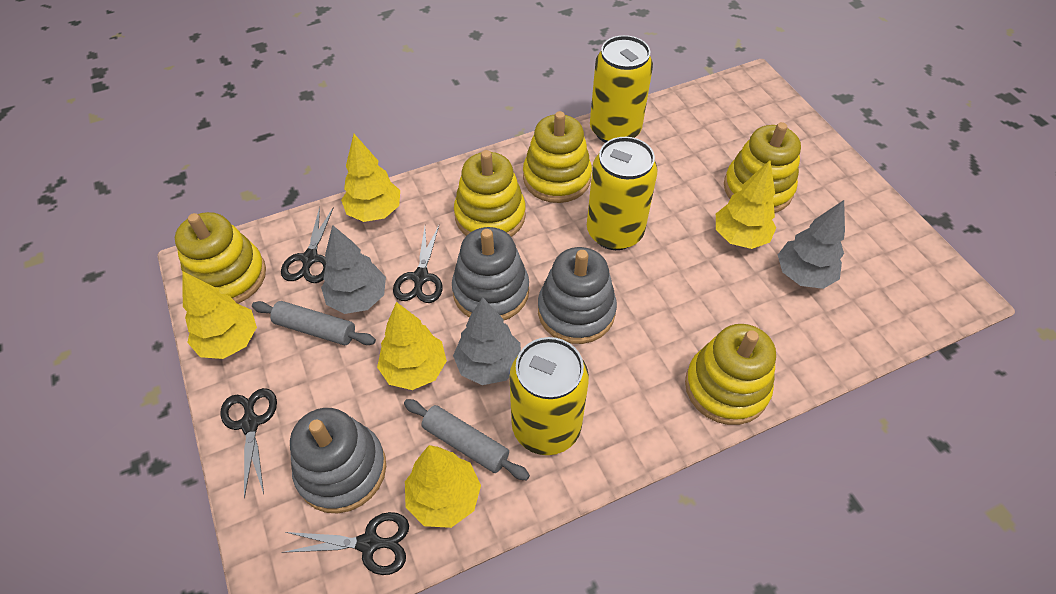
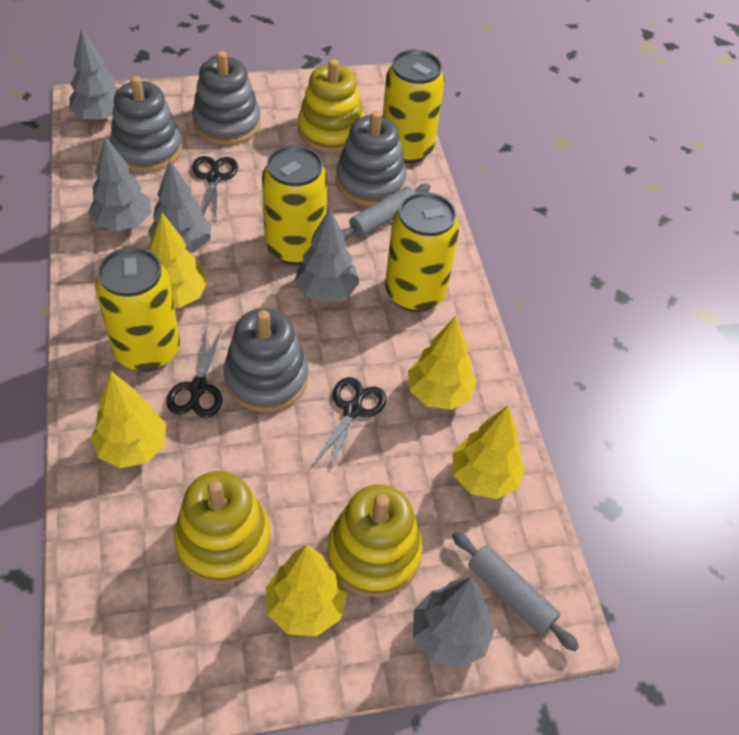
black scissors: 4 -> 3
grey stacking toy: 3 -> 4
grey tree: 3 -> 5
yellow can: 3 -> 4
yellow stacking toy: 5 -> 3

